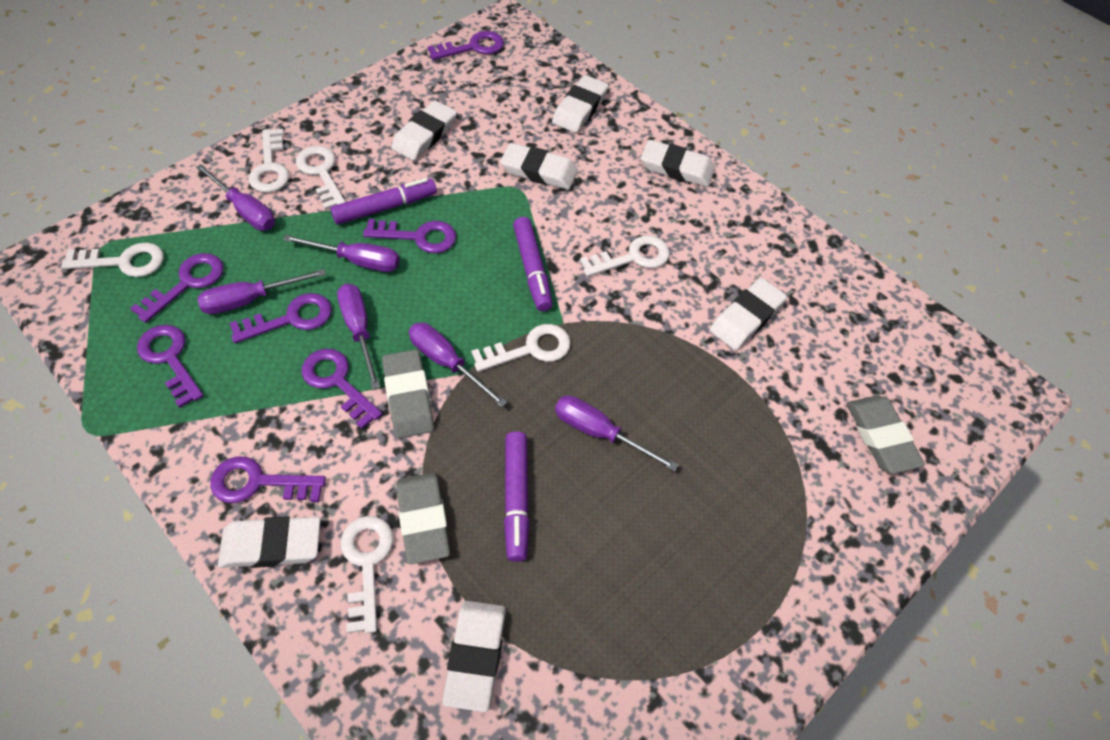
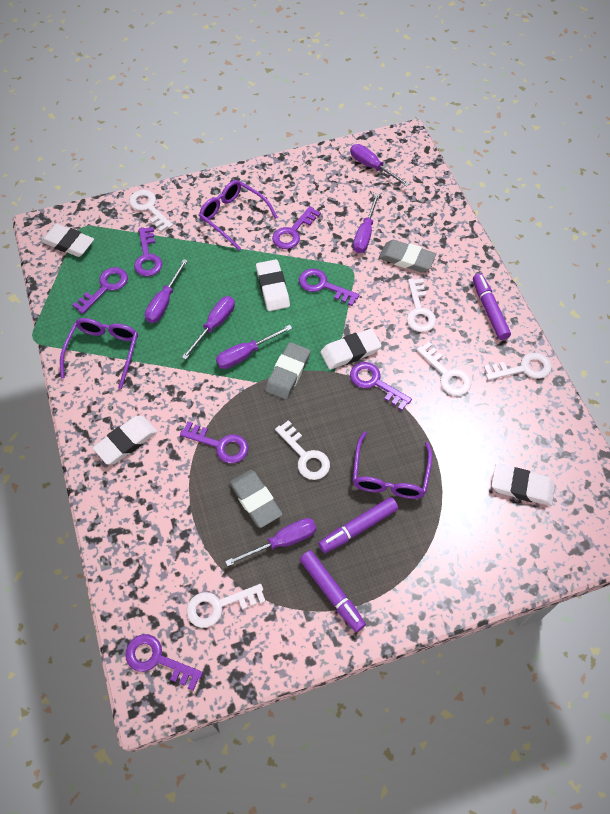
purple glasses: 0 -> 3
white eraser: 7 -> 5

